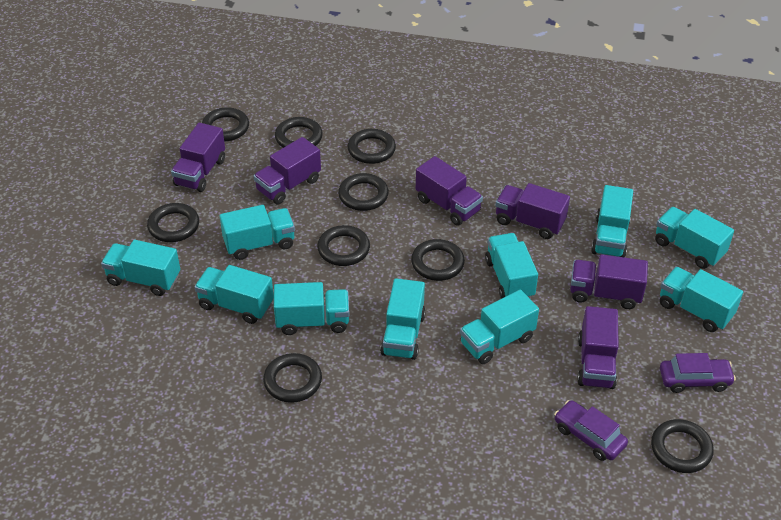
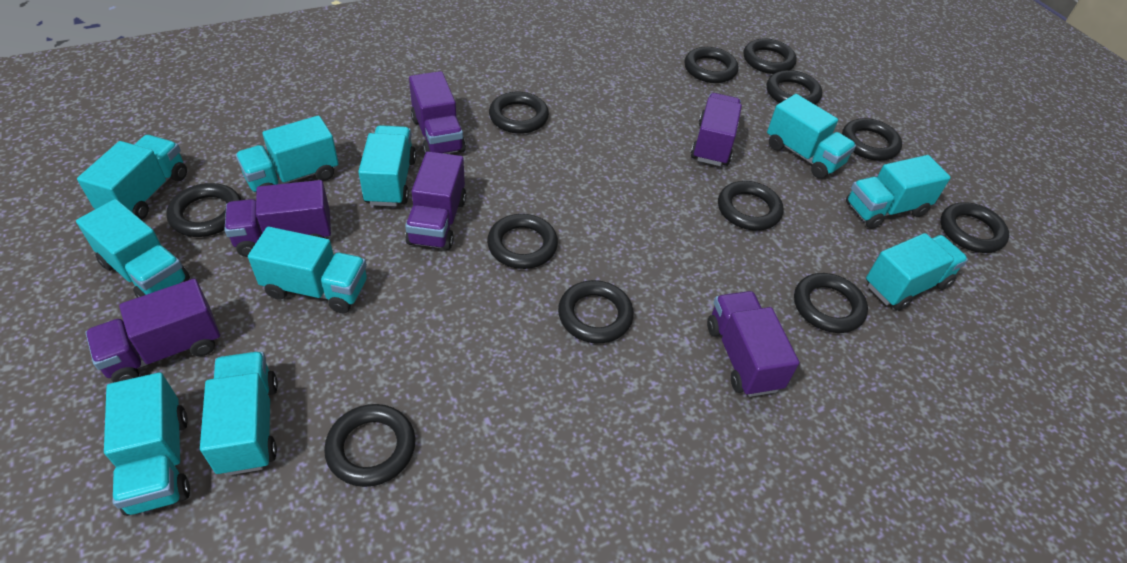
black ring: 9 -> 12
purple car: 2 -> 0

